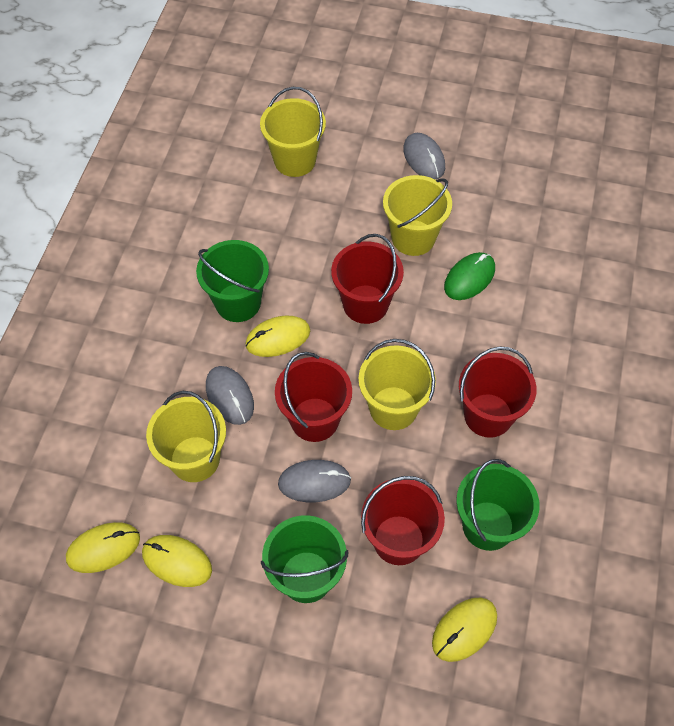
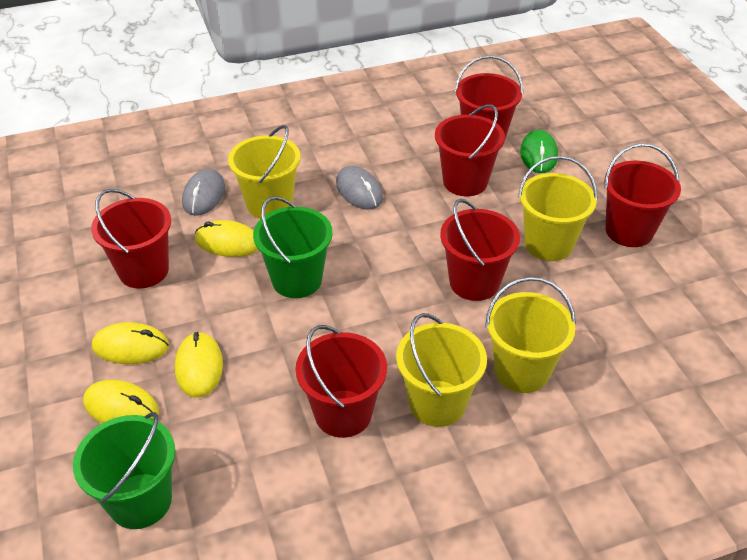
green bucket: 3 -> 2
grey mouse: 3 -> 2
red bucket: 4 -> 6

